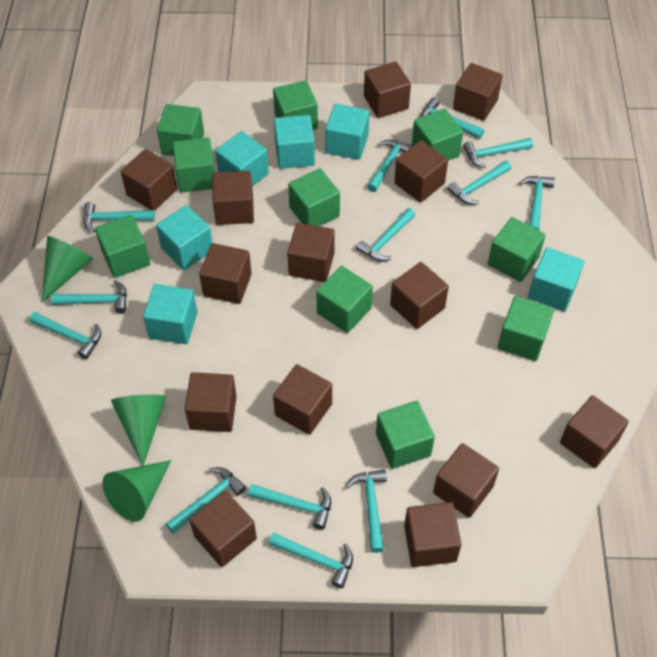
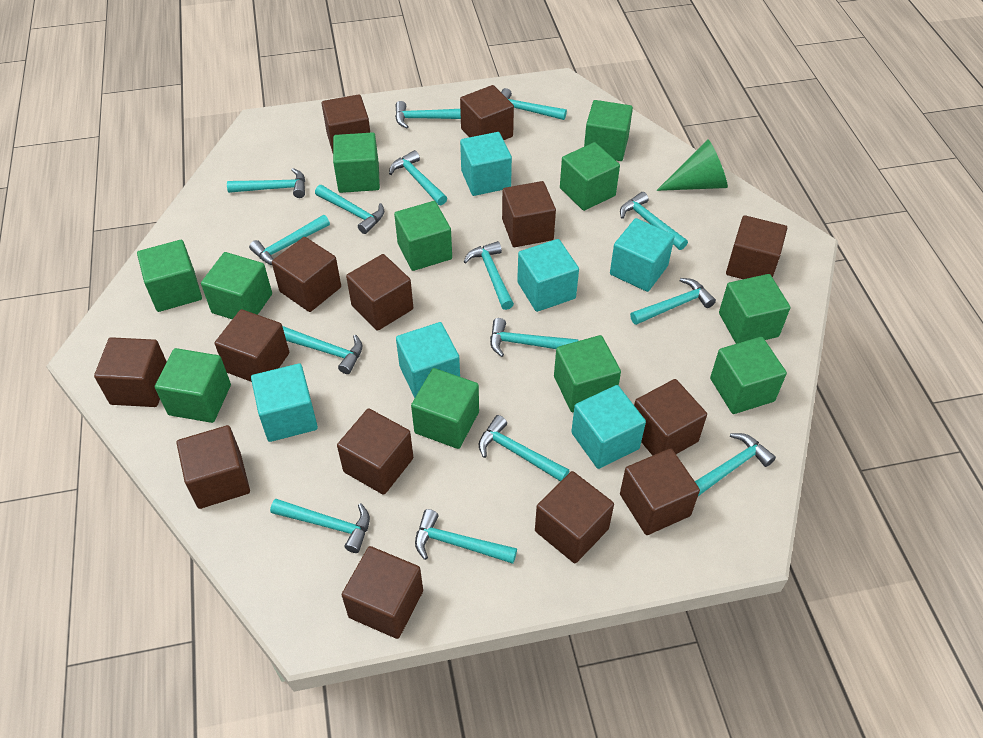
green cone: 3 -> 1
green cube: 10 -> 11
turquoise hammer: 13 -> 15

